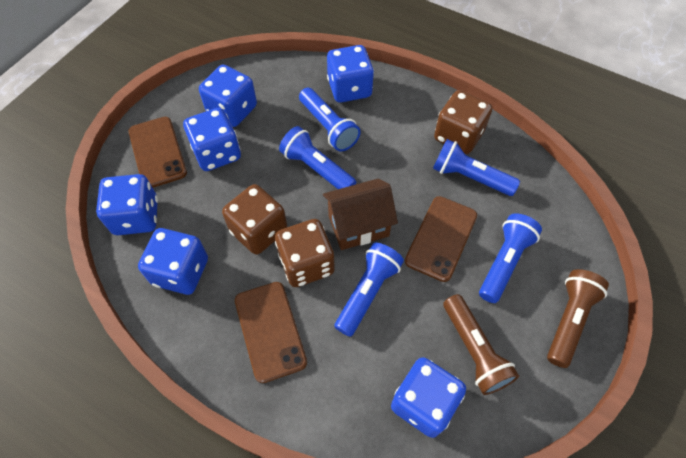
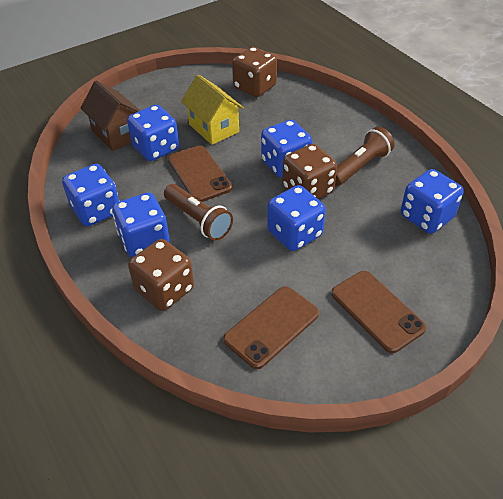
blue flashlight: 5 -> 0
yellow house: 0 -> 1

